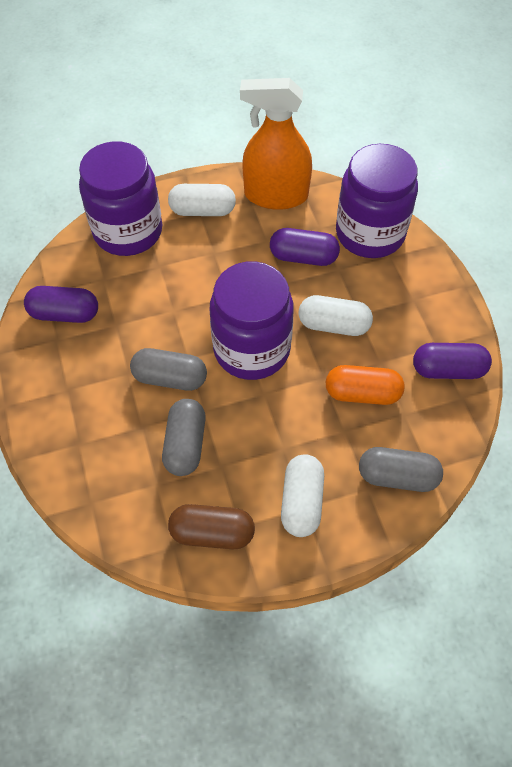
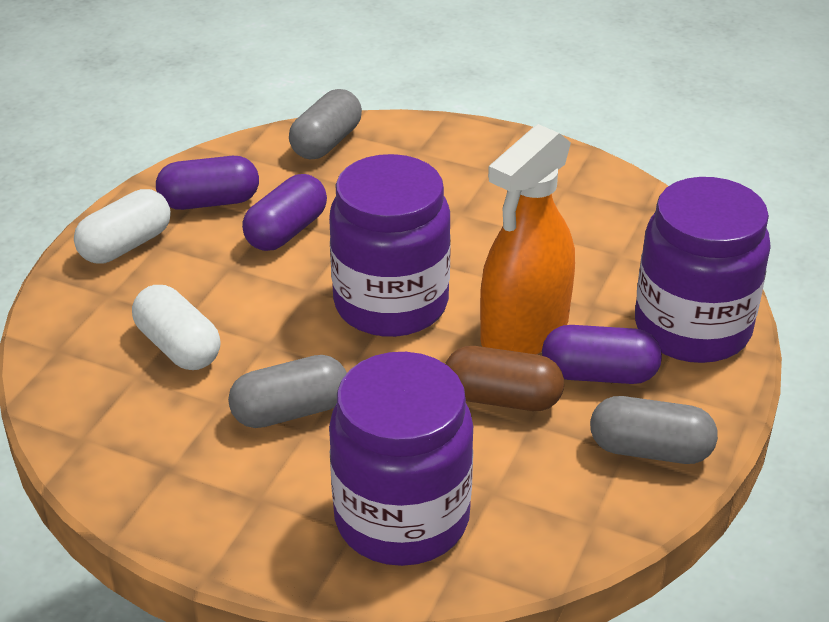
orange capsule: 1 -> 0
white capsule: 3 -> 2

